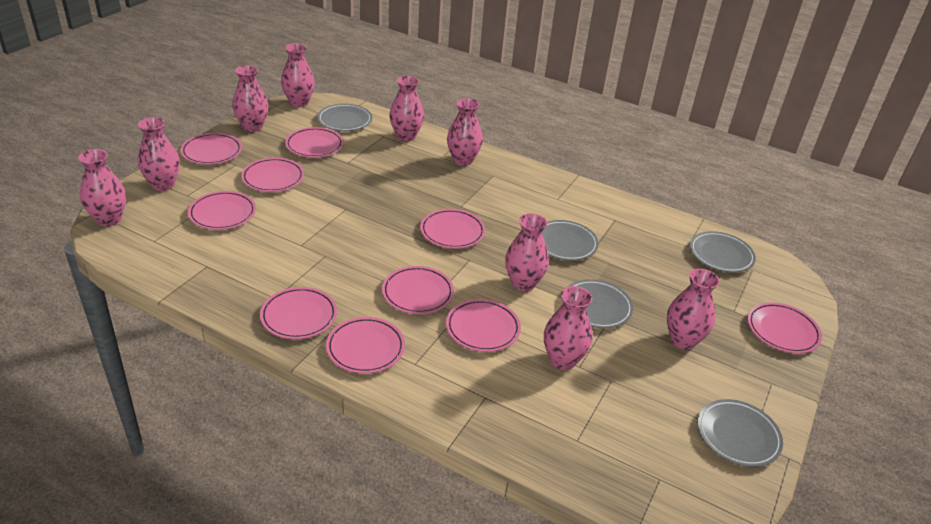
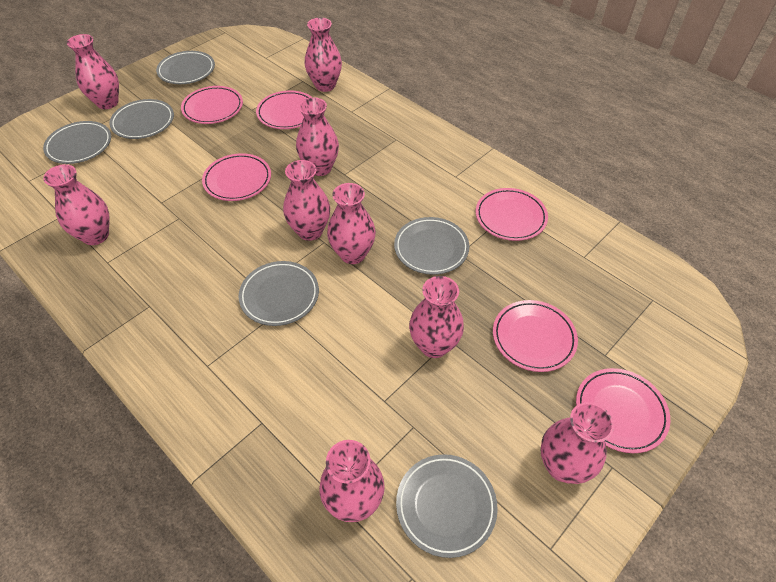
grey plate: 5 -> 6
pink plate: 10 -> 6

